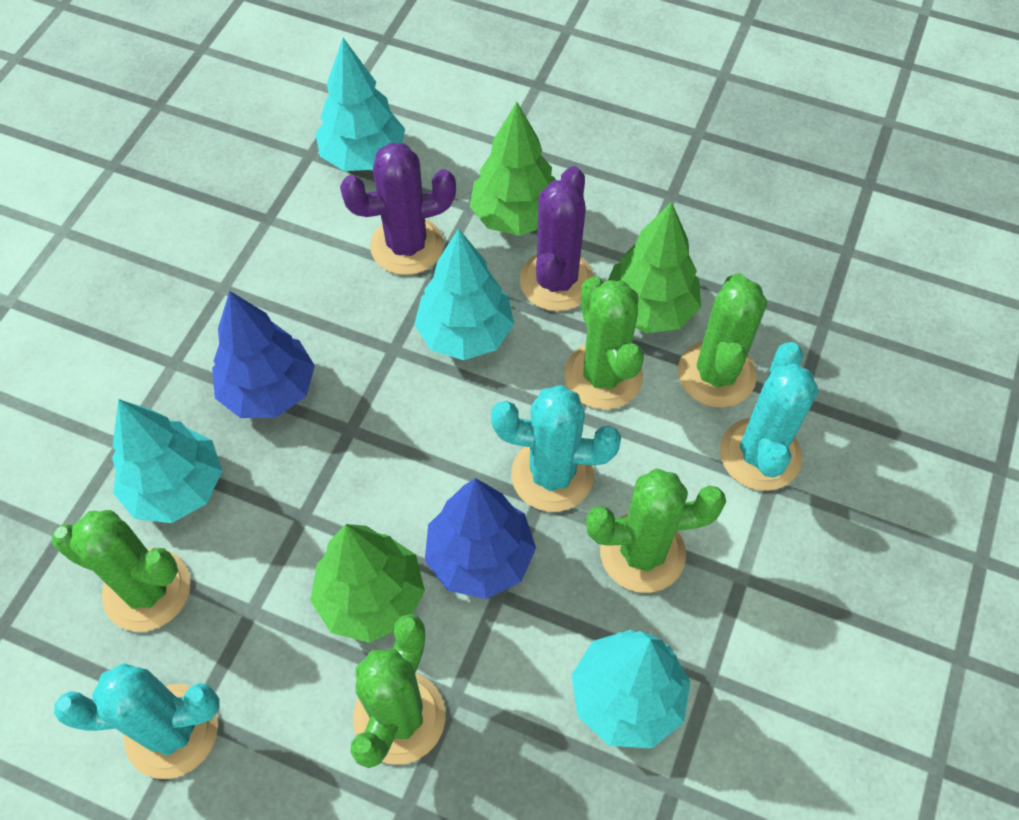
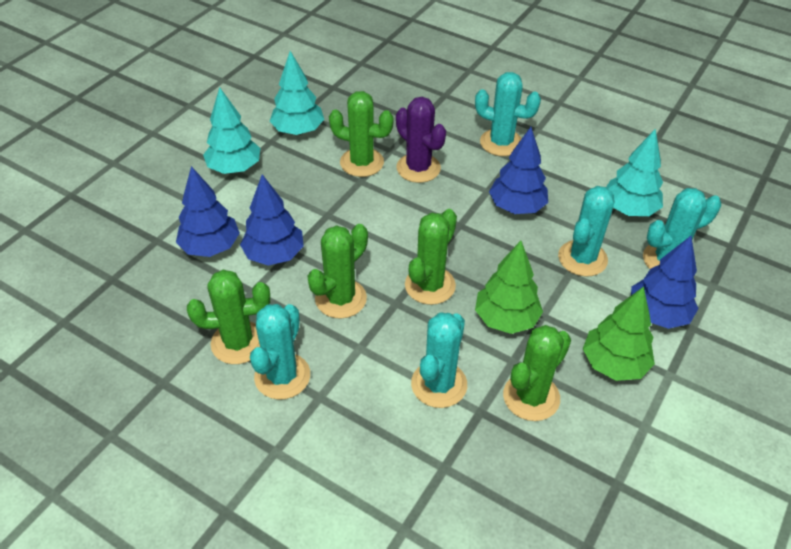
blue tree: 2 -> 4
green tree: 3 -> 2
purple cactus: 2 -> 1
turquoise cactus: 3 -> 5
turquoise tree: 4 -> 3

